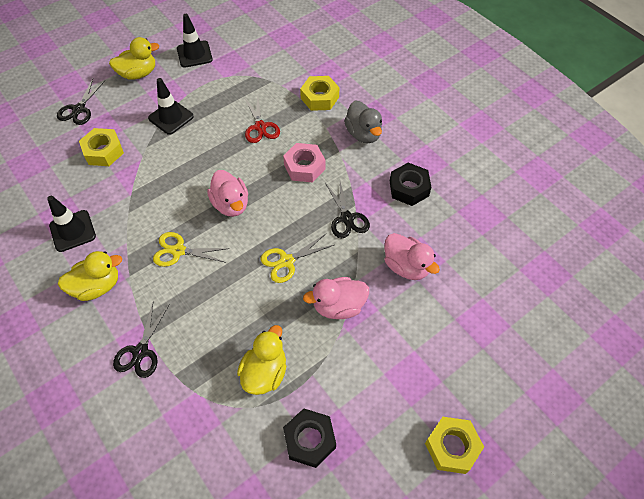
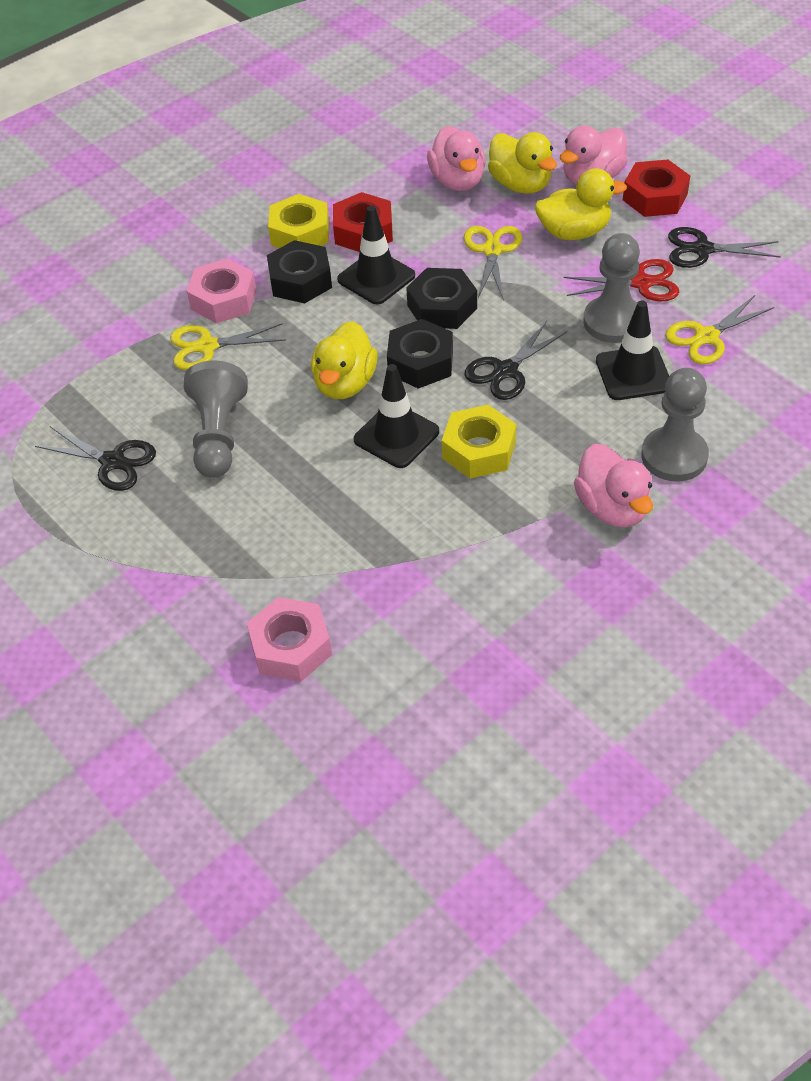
black nut: 2 -> 3
grey duck: 1 -> 0
grey pawn: 0 -> 3
pink nut: 1 -> 2
red nut: 0 -> 2
yellow nut: 3 -> 2
yellow scissors: 2 -> 3

